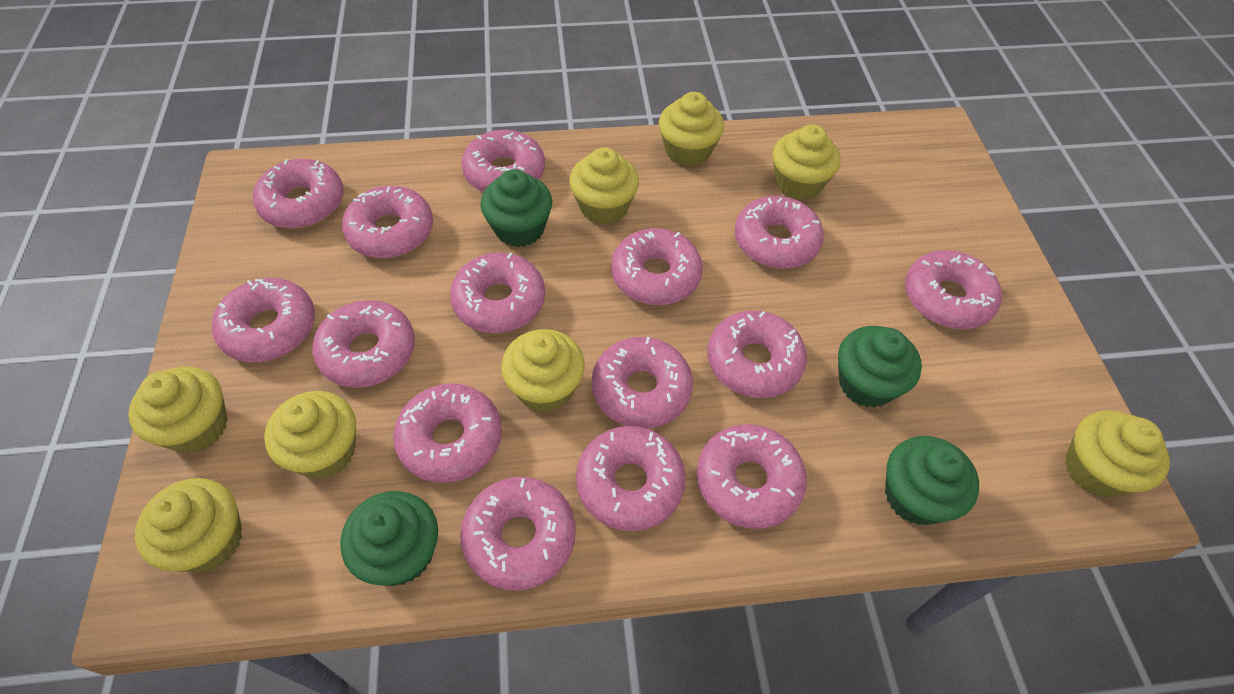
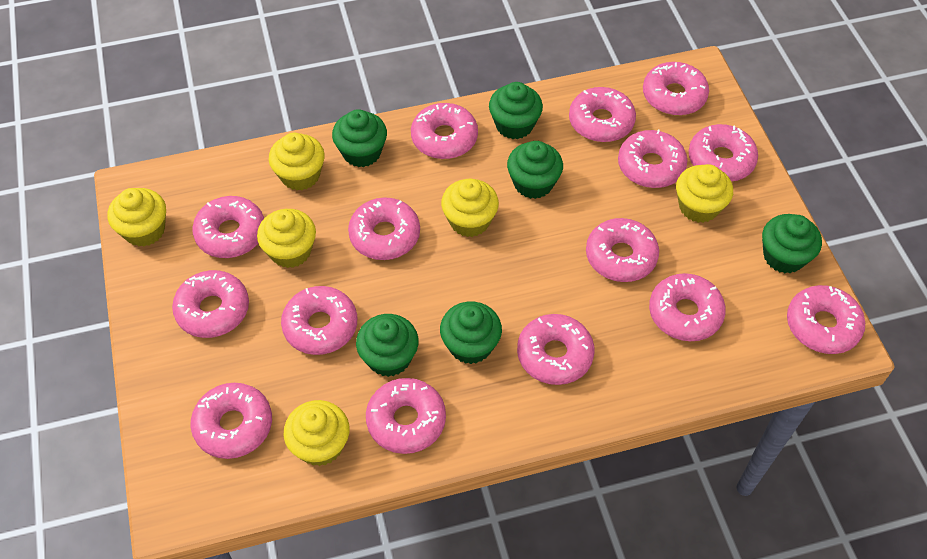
green cupcake: 4 -> 6
yellow cupcake: 8 -> 6

